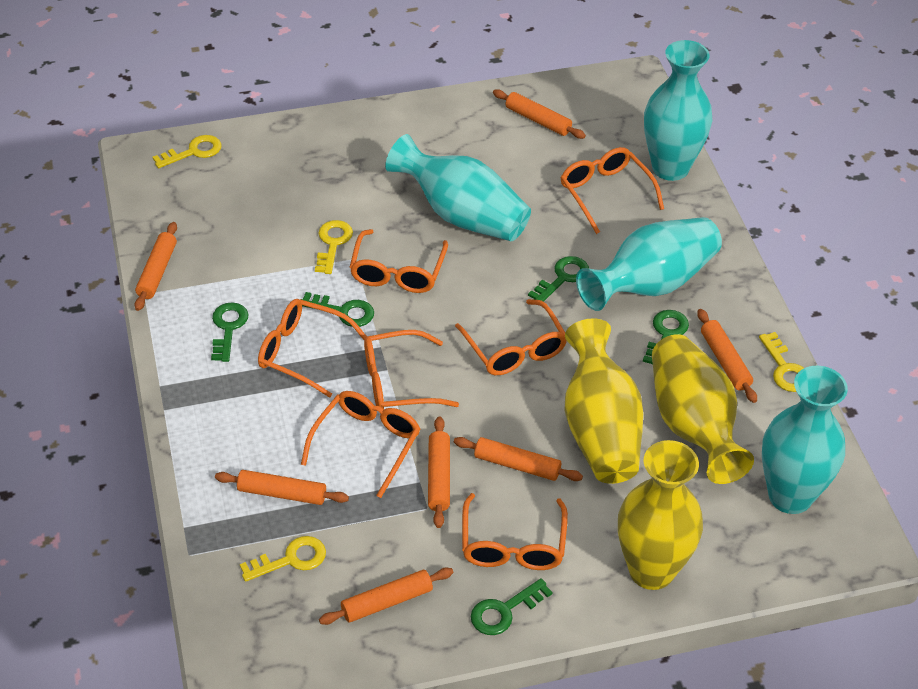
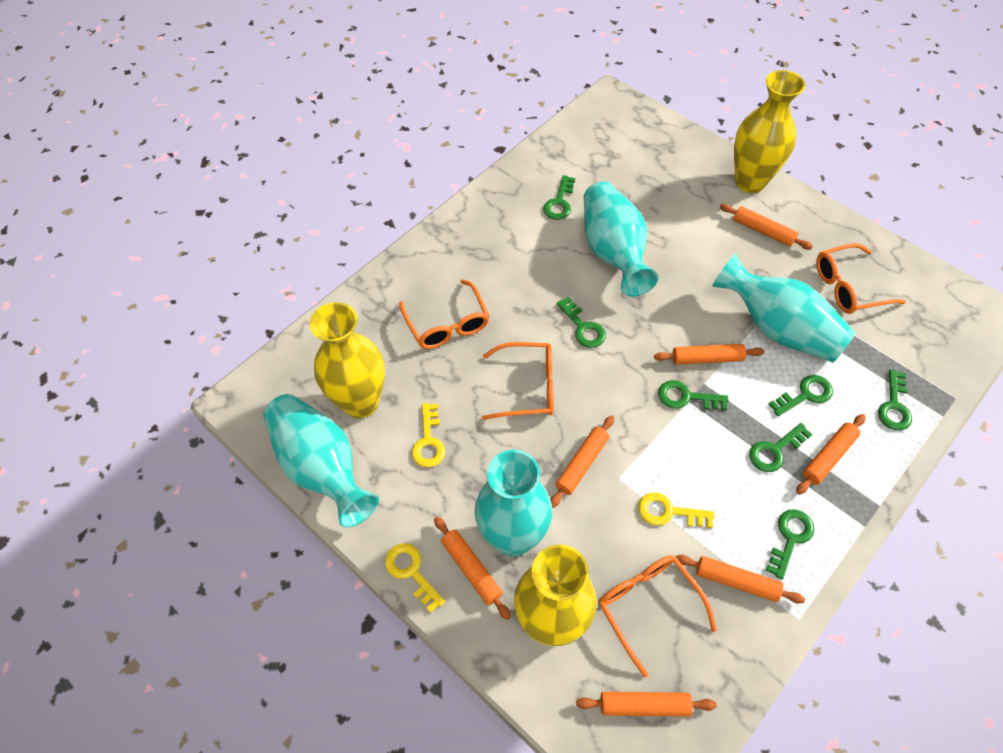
green key: 5 -> 7
orange glasses: 7 -> 4
yellow key: 4 -> 3

